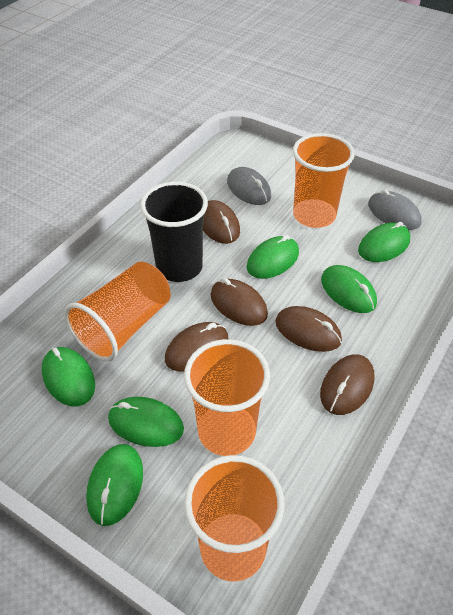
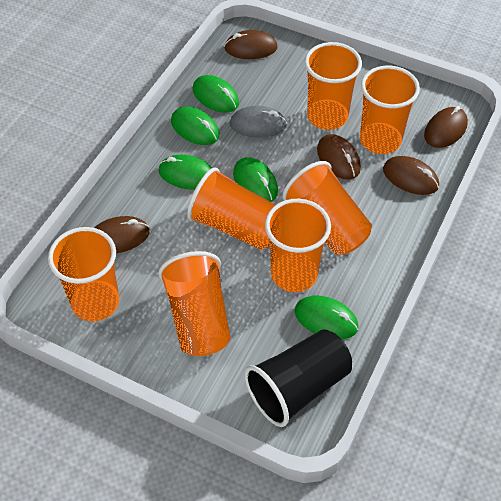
green mouse: 6 -> 5
grey mouse: 2 -> 1
orange cup: 4 -> 7

